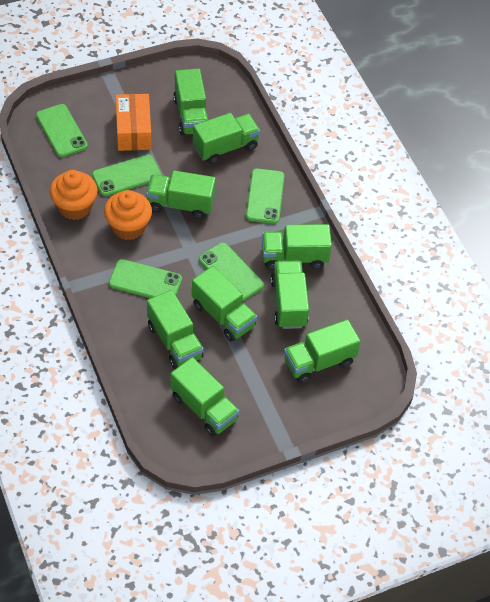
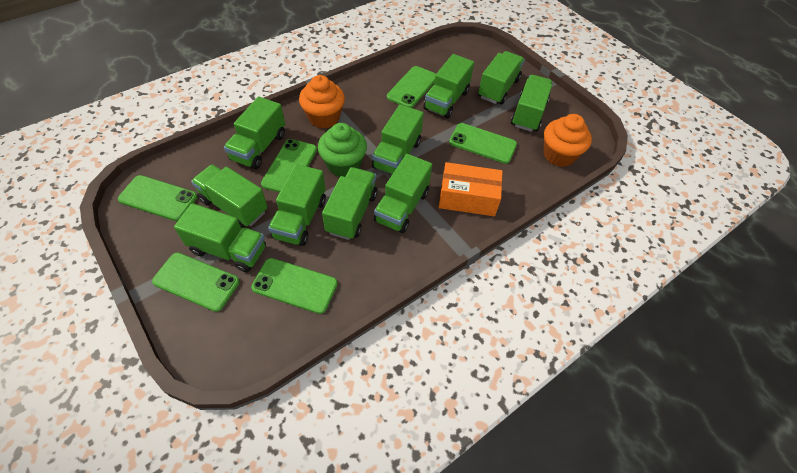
green cupcake: 0 -> 1
green phone: 5 -> 6
green truck: 9 -> 10

